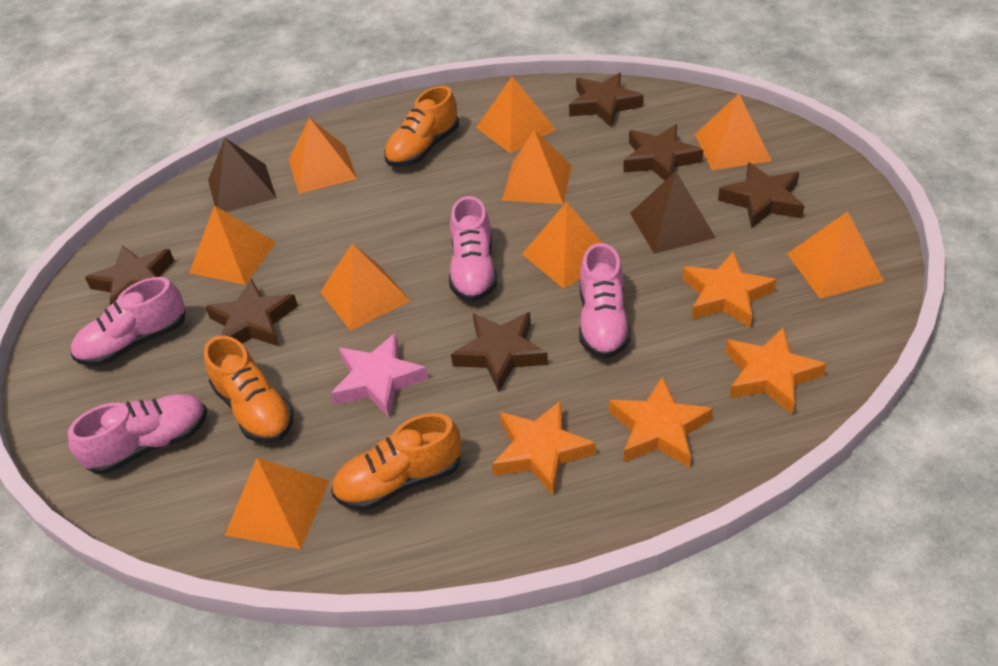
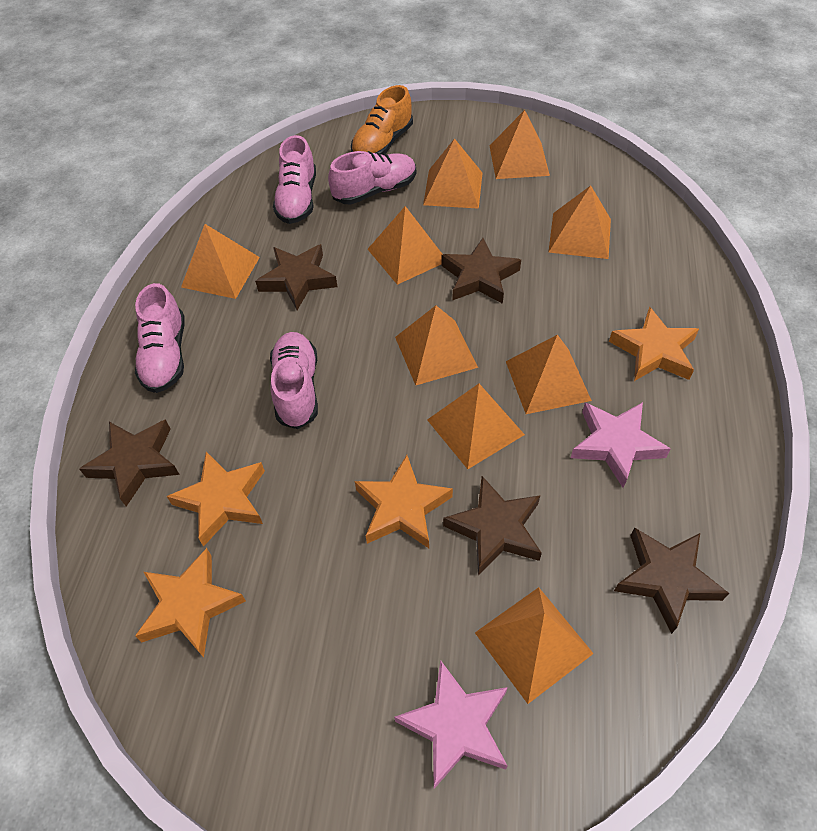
brown pyramid: 2 -> 0
brown star: 6 -> 5
orange shoe: 3 -> 1
pink star: 1 -> 2

